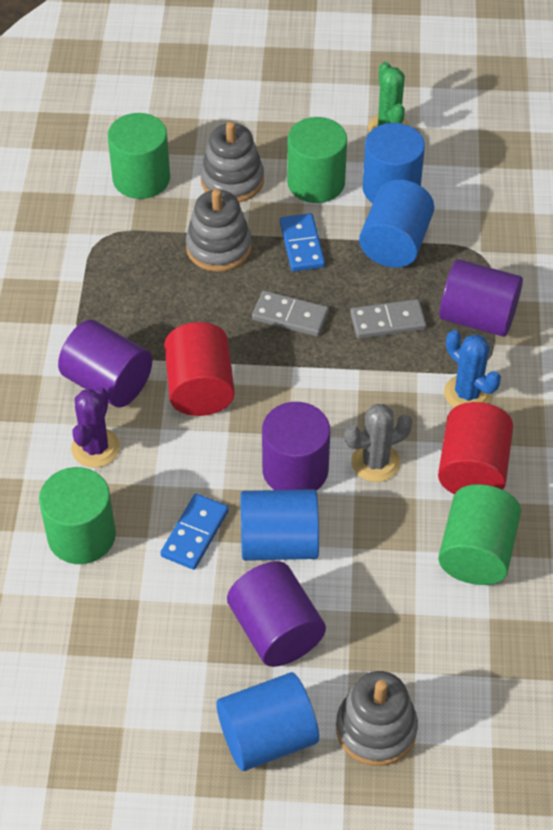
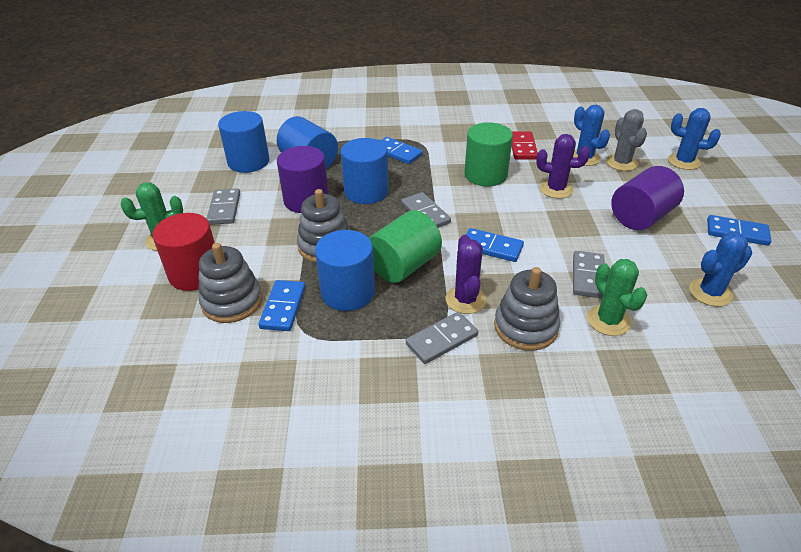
blue cactus: 1 -> 3
blue domino: 2 -> 4
green cactus: 1 -> 2
green cylinder: 4 -> 2
grey domino: 2 -> 4
purple cactus: 1 -> 2
purple cylinder: 4 -> 2
red cylinder: 2 -> 1
red domino: 0 -> 1

